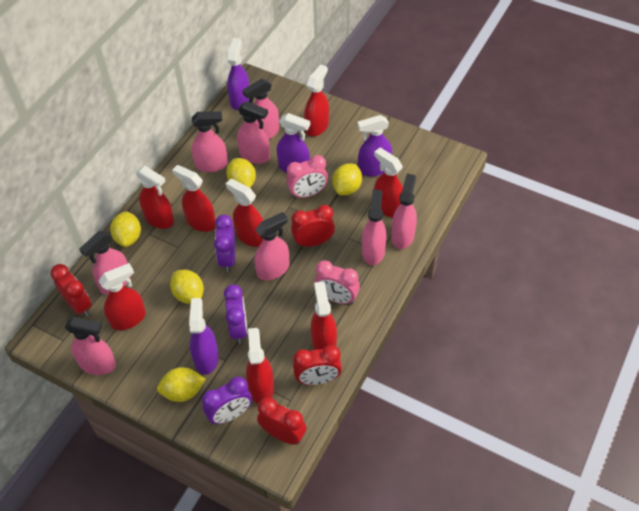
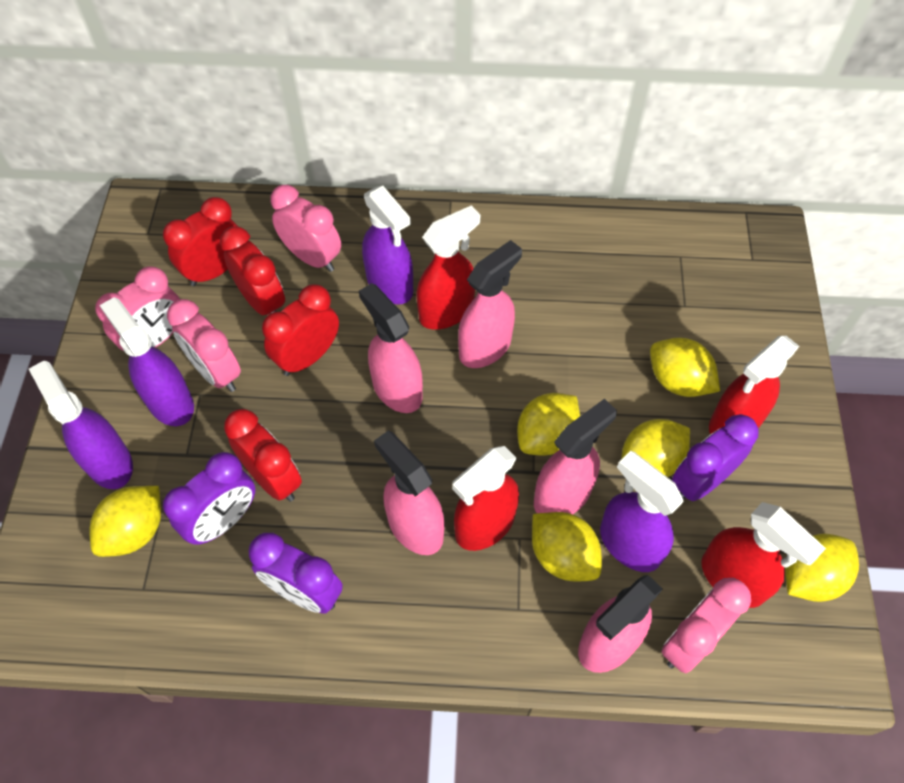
pink clock: 2 -> 4
pink spray bottle: 8 -> 5
red spray bottle: 8 -> 4
yellow lemon: 5 -> 6

